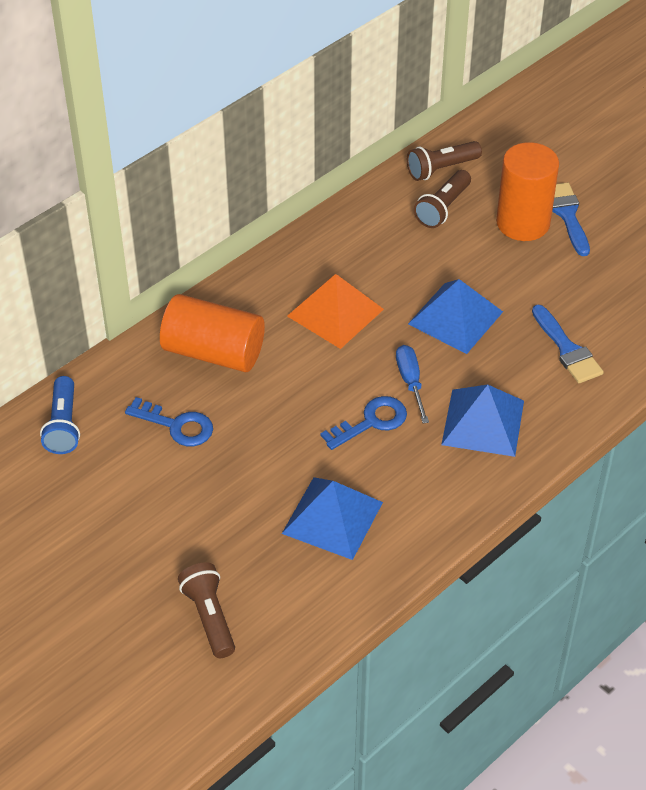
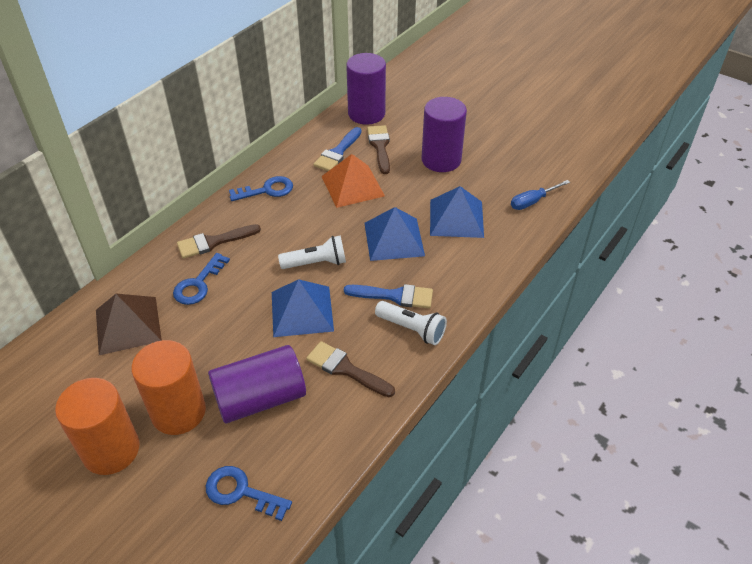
blue flashlight: 1 -> 0
blue key: 2 -> 3
brown brush: 0 -> 3
brown flashlight: 3 -> 0
brown pyramid: 0 -> 1
purple cylinder: 0 -> 3
white flashlight: 0 -> 2

